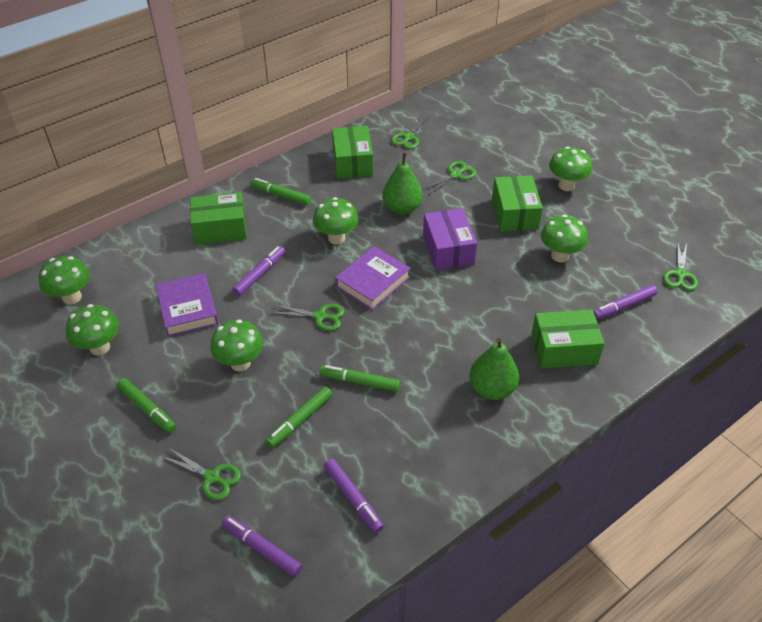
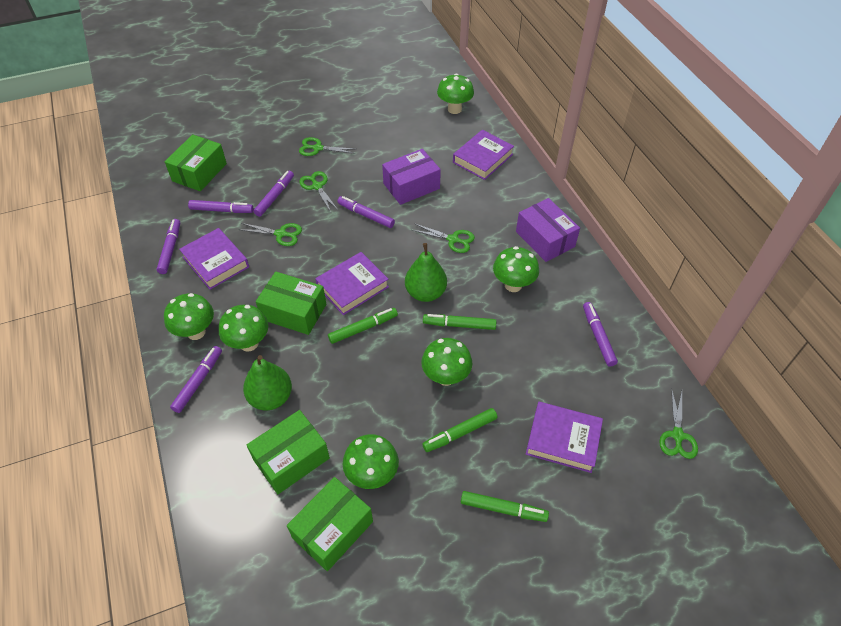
purple book: 2 -> 4
purple box: 1 -> 2
purple marker: 4 -> 6

